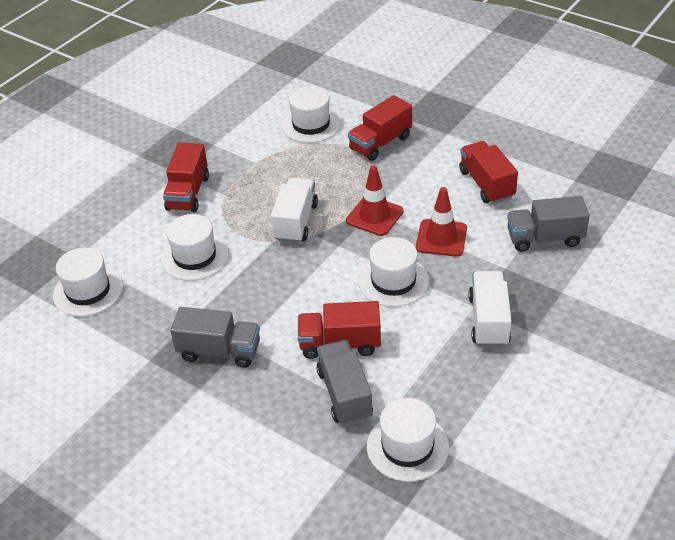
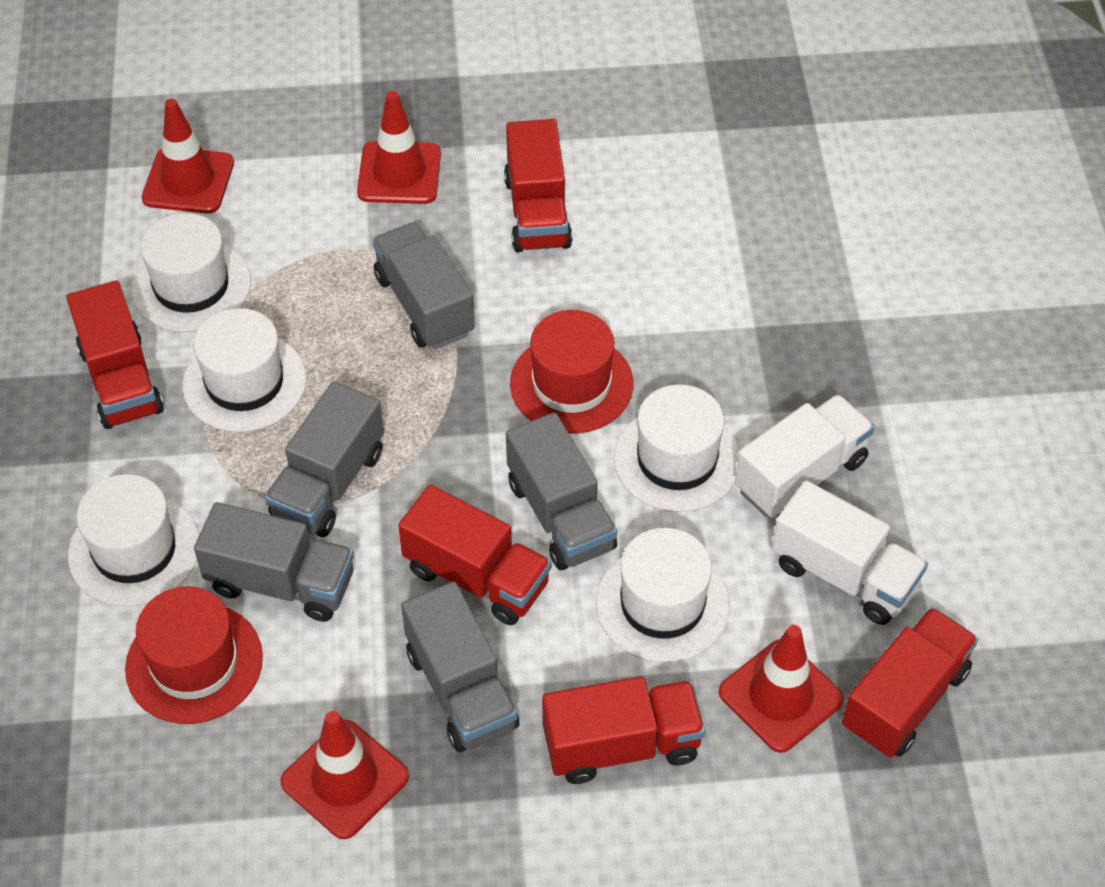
grey truck: 3 -> 5
red hat: 0 -> 2
red traffic cone: 2 -> 4
red truck: 4 -> 5

